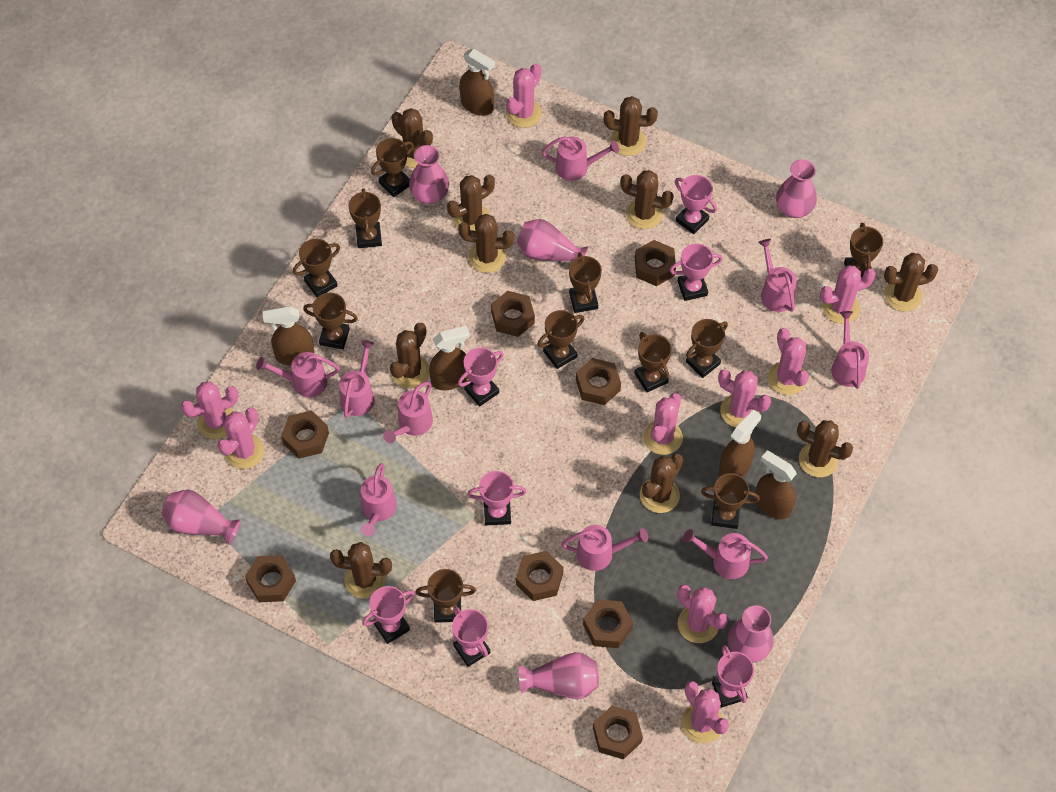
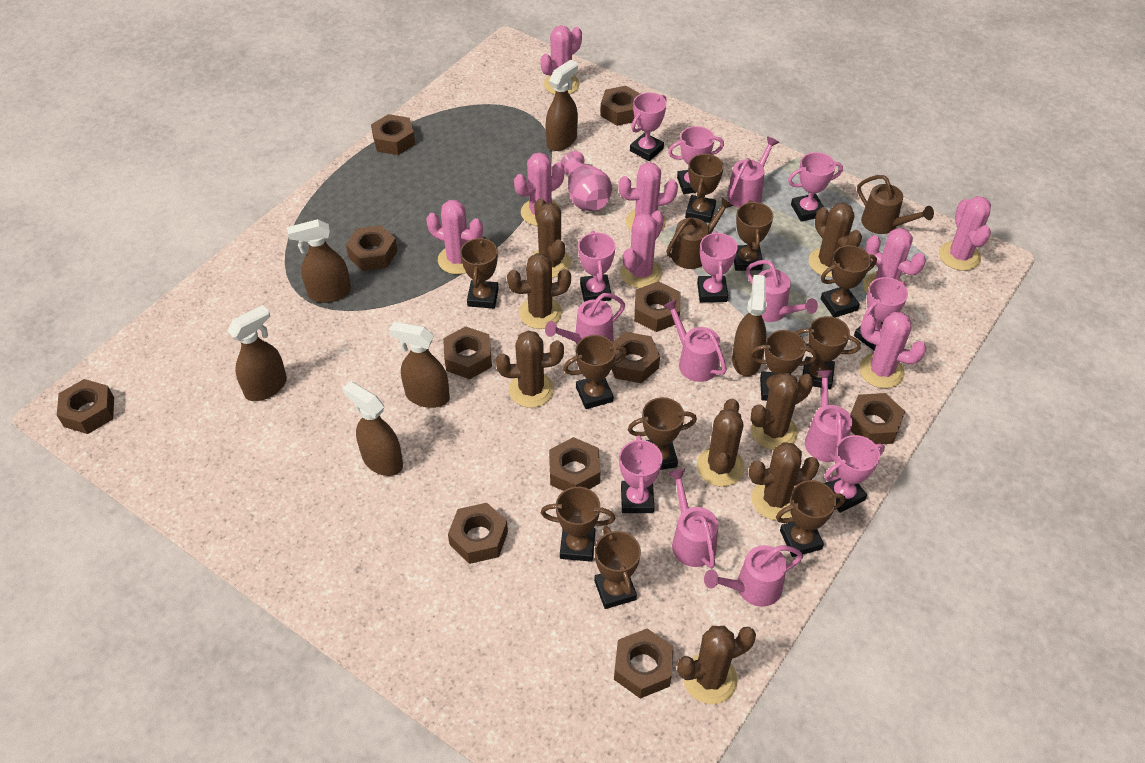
brown cactus: 10 -> 8
brown nut: 8 -> 11
brown spray bottle: 5 -> 6
brown watering can: 0 -> 2
pink cactus: 9 -> 8
pink trophy: 7 -> 8
pink vase: 6 -> 1
pink watering can: 9 -> 7

